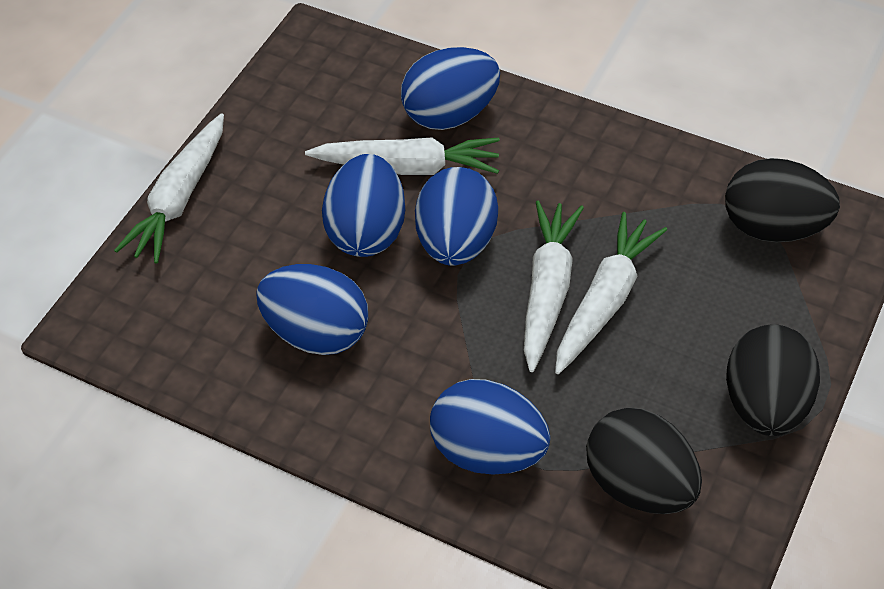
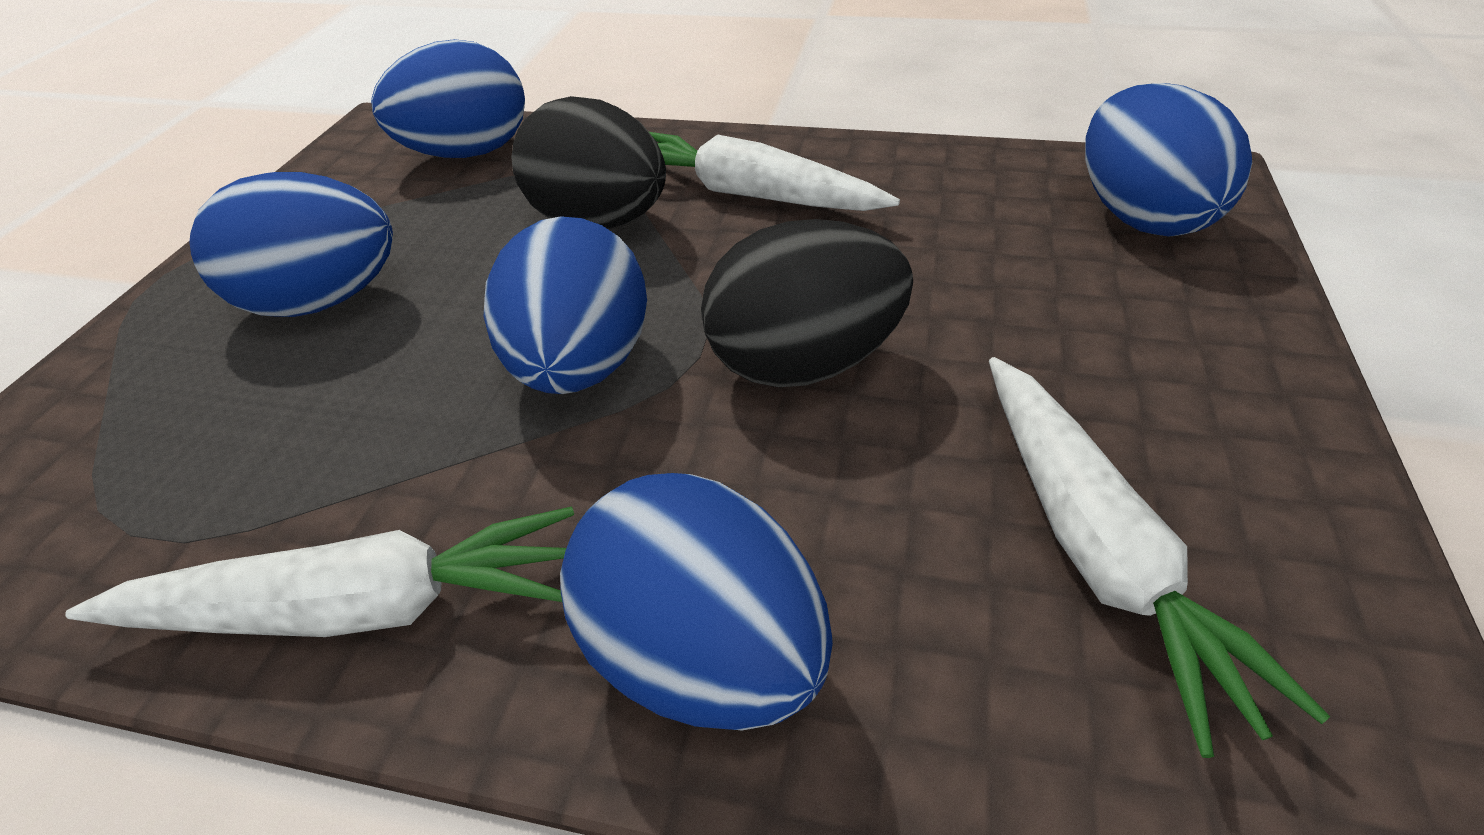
black egg: 3 -> 2
white carrot: 4 -> 3

